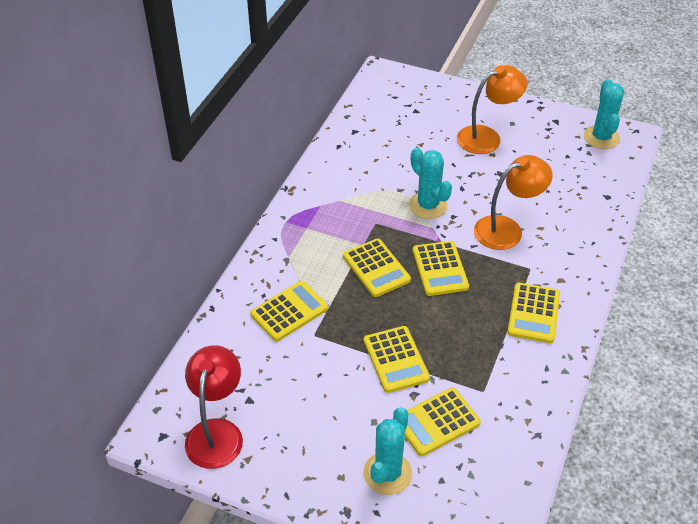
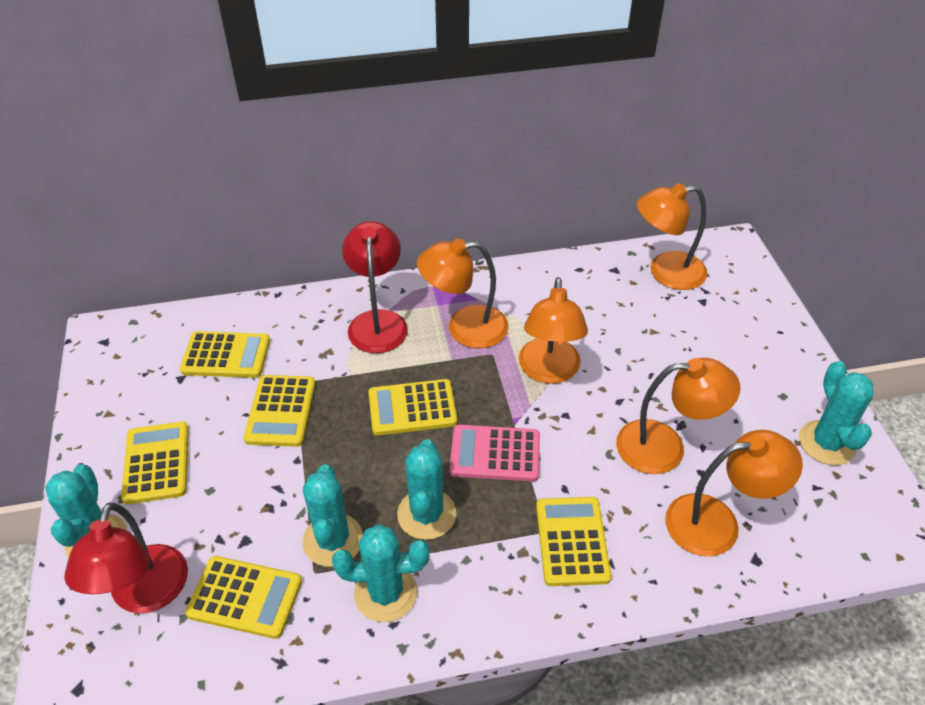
orange lamp: 2 -> 5
pink calculator: 0 -> 1
red lamp: 1 -> 2
turquoise cactus: 3 -> 5

